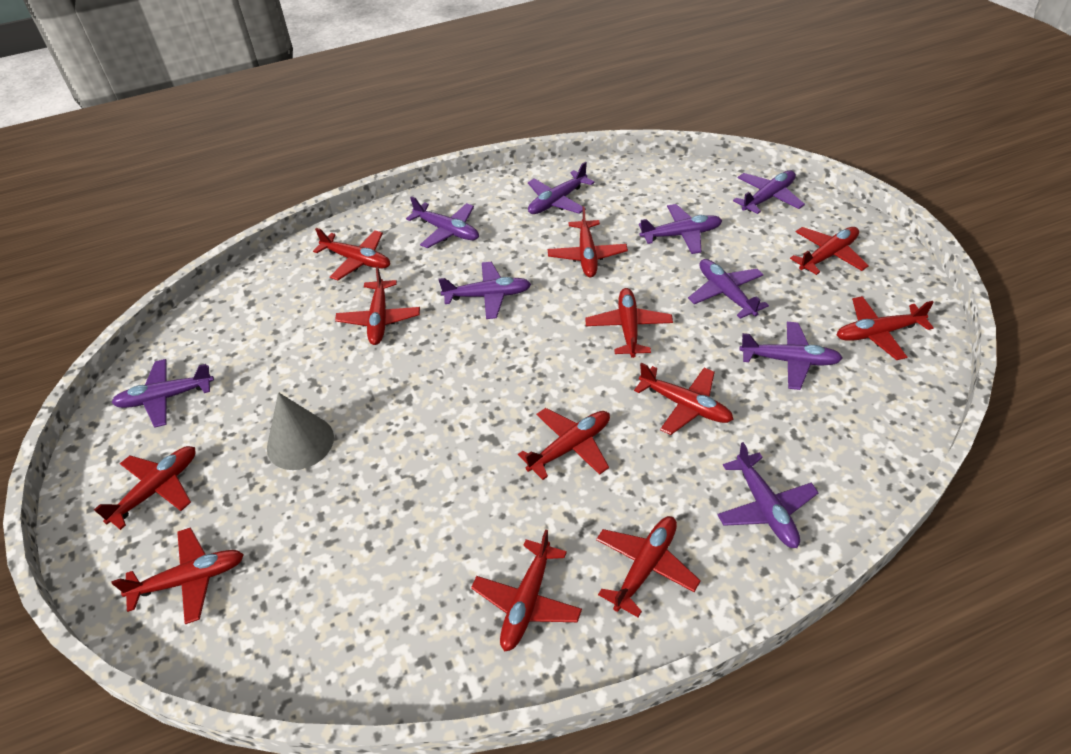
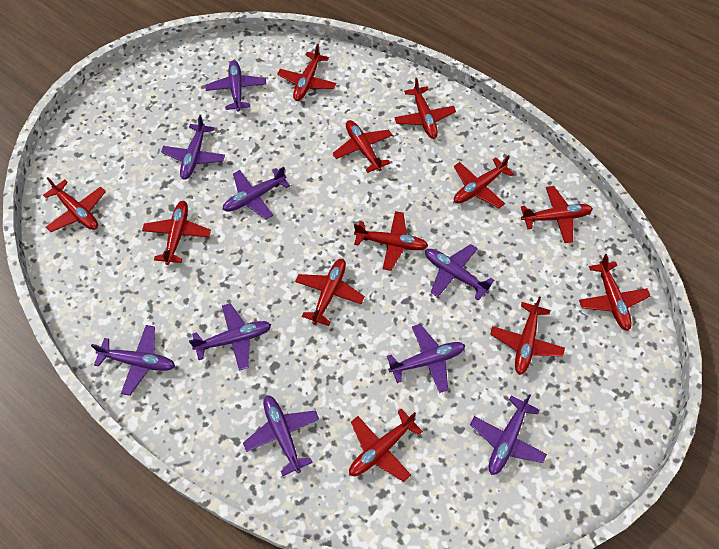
grey cone: 1 -> 0

